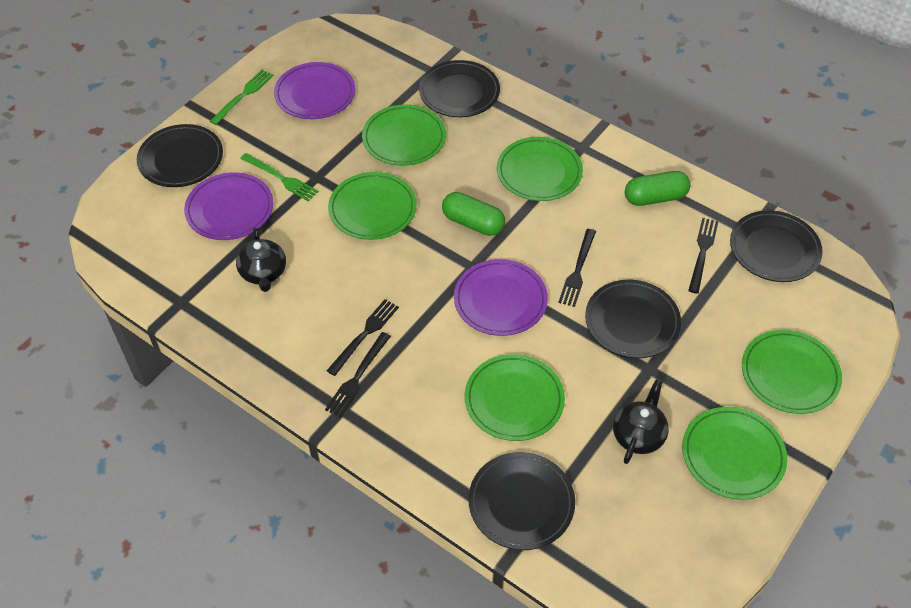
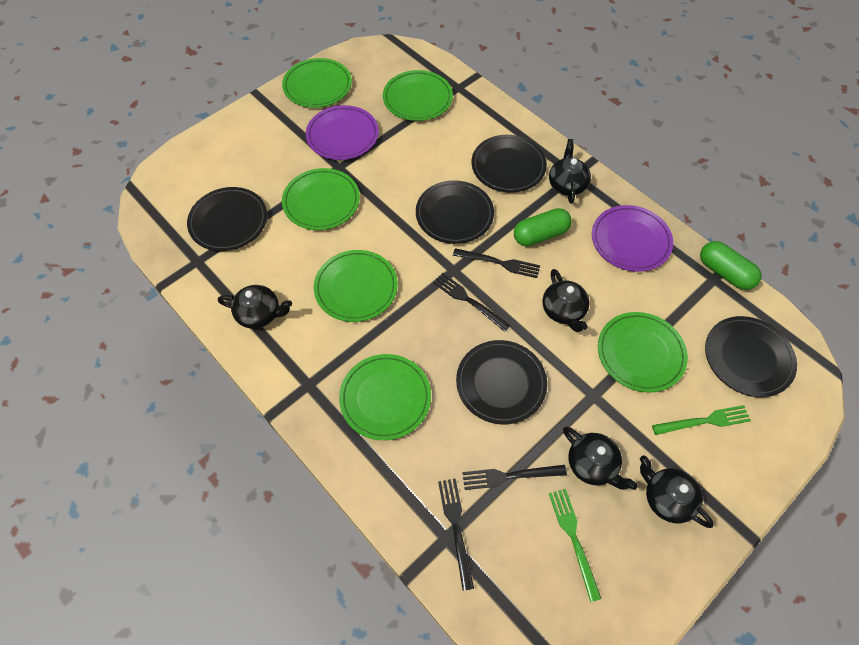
black teapot: 2 -> 5
purple plate: 3 -> 2

